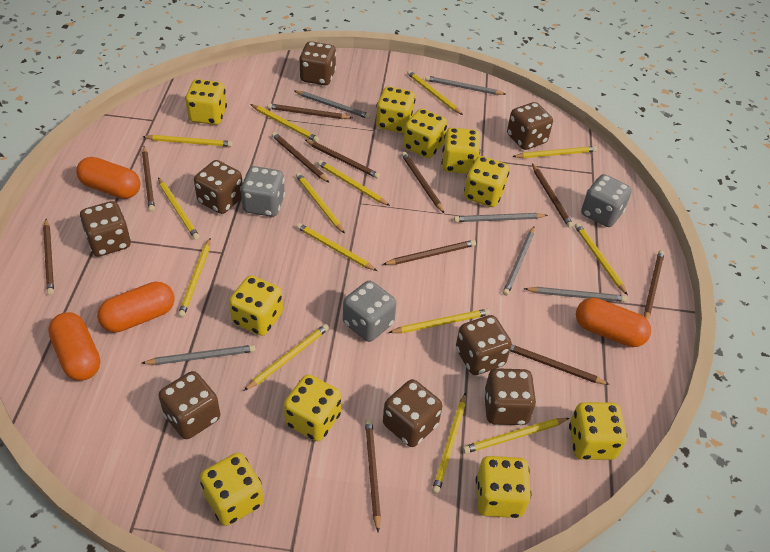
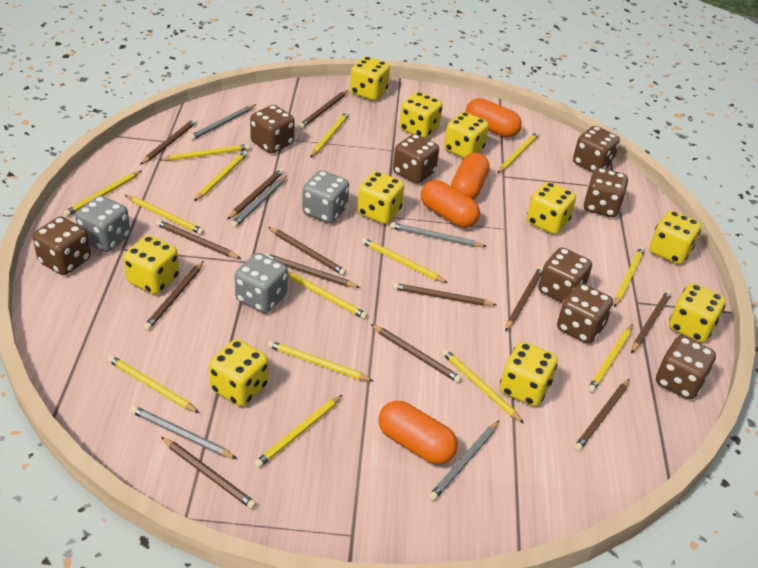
brown pencil: 11 -> 13
grey pencil: 6 -> 5

